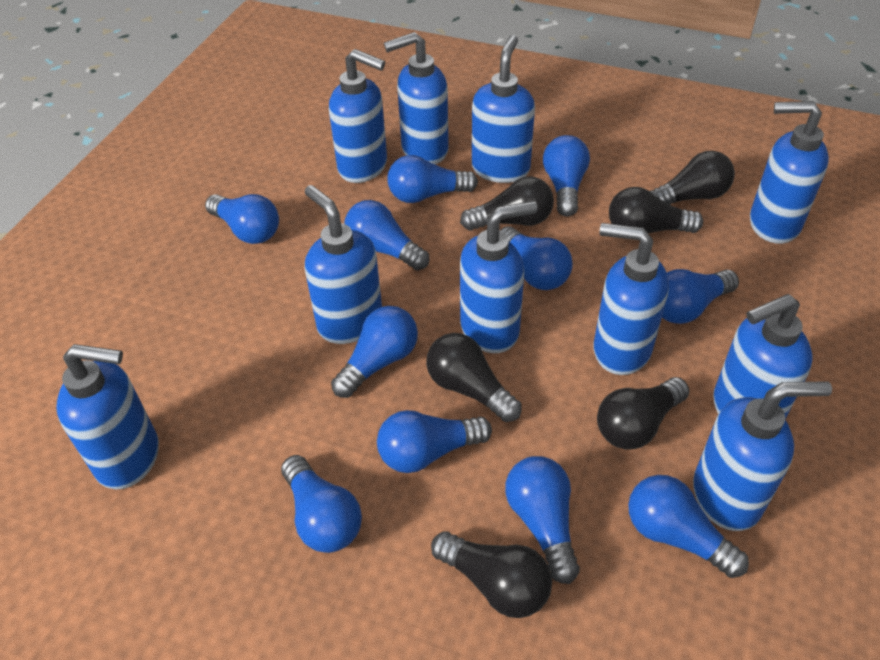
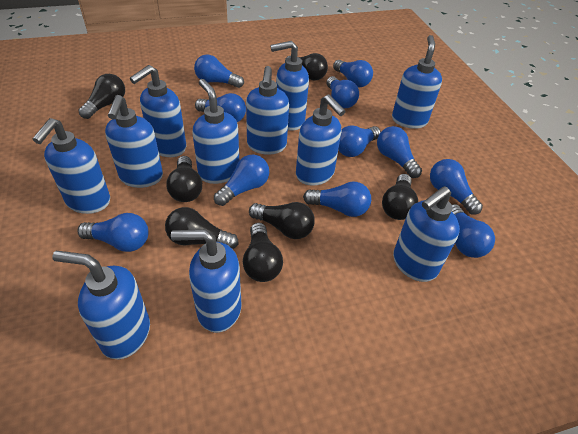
black light bulb: 6 -> 7
blue soap dispenser: 10 -> 11

